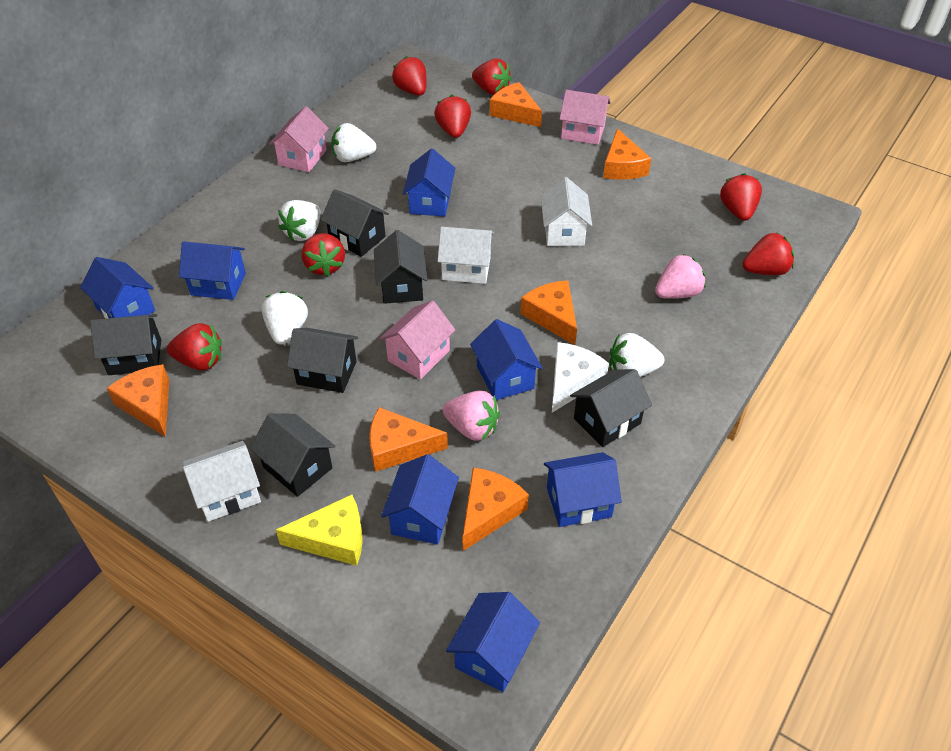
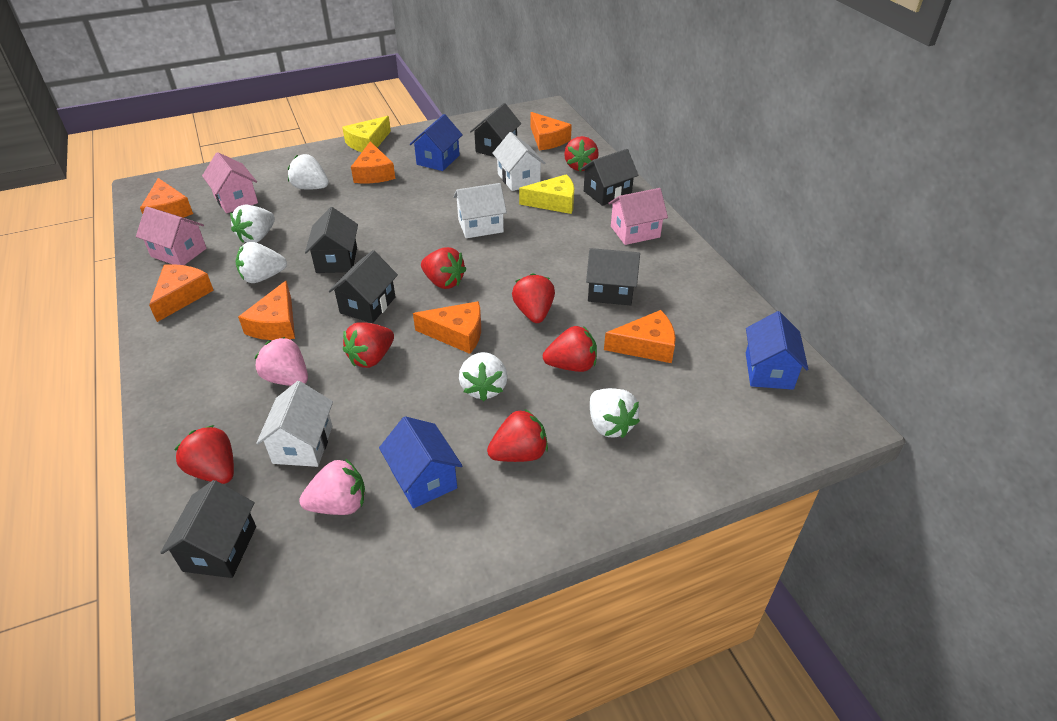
blue house: 7 -> 3
orange cheese: 6 -> 7
white cheese: 1 -> 0
white strawberry: 4 -> 5
yellow cheese: 1 -> 2

